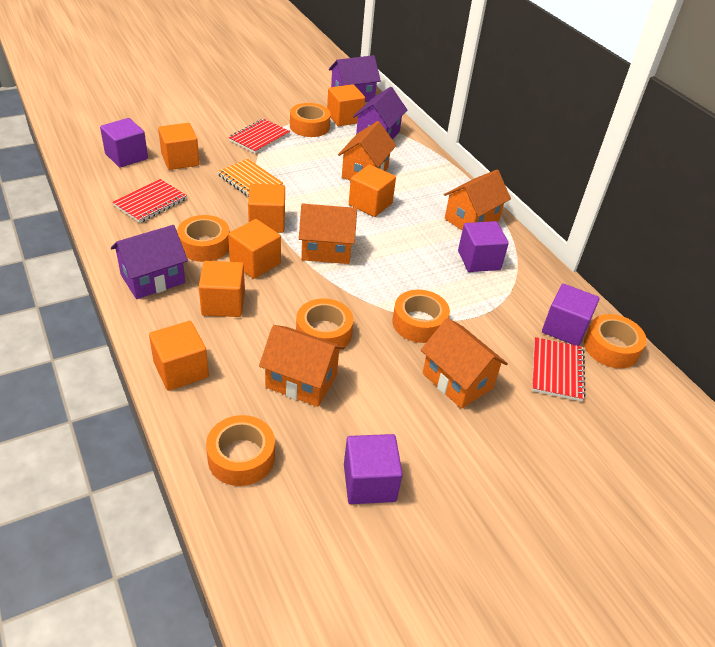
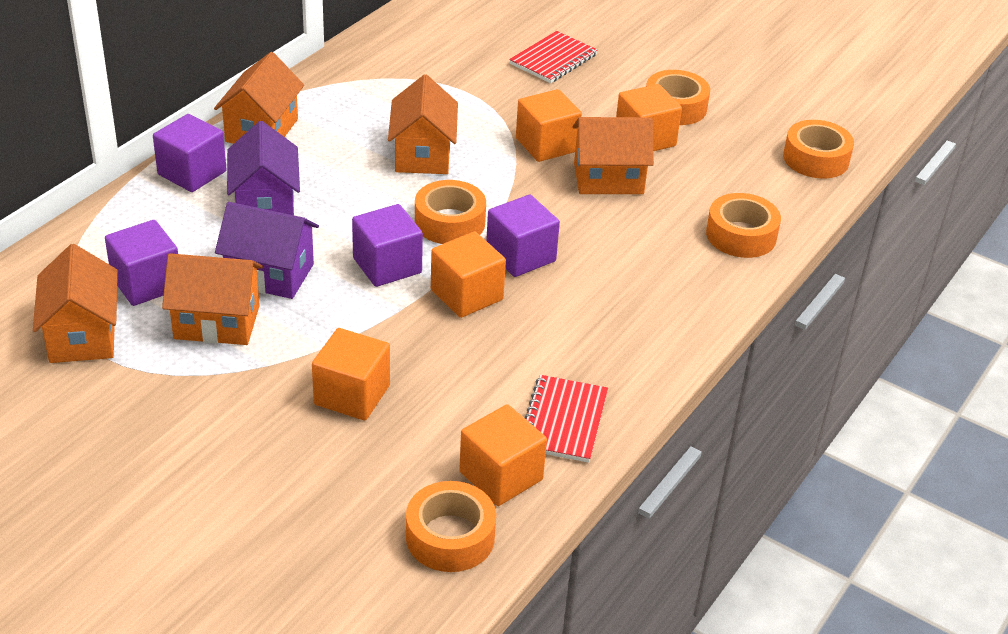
orange cube: 7 -> 5
orange notebook: 1 -> 0
orange tape: 6 -> 5
purple house: 3 -> 2
red notebook: 3 -> 2

